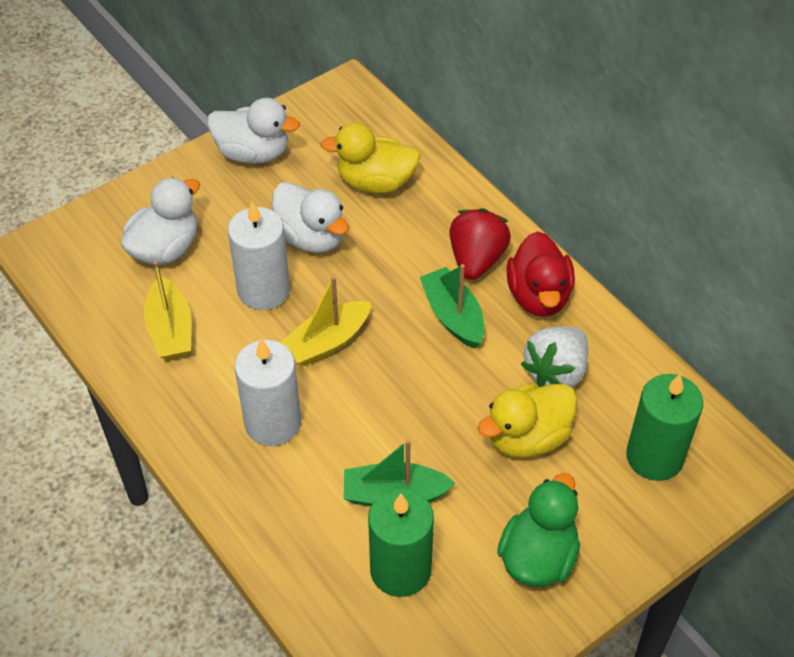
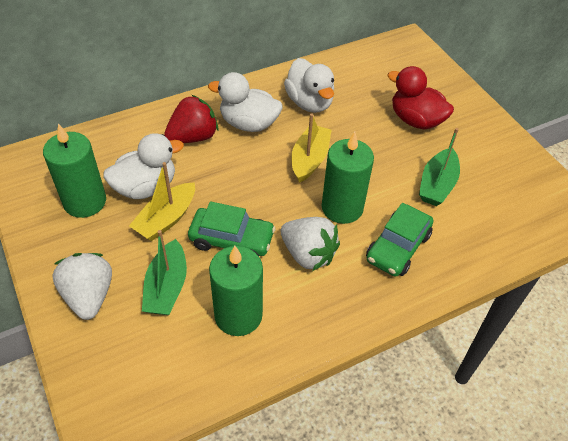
green candle: 2 -> 3
green car: 0 -> 2
green duck: 1 -> 0
white candle: 2 -> 0
white strawberry: 1 -> 2
yellow duck: 2 -> 0

